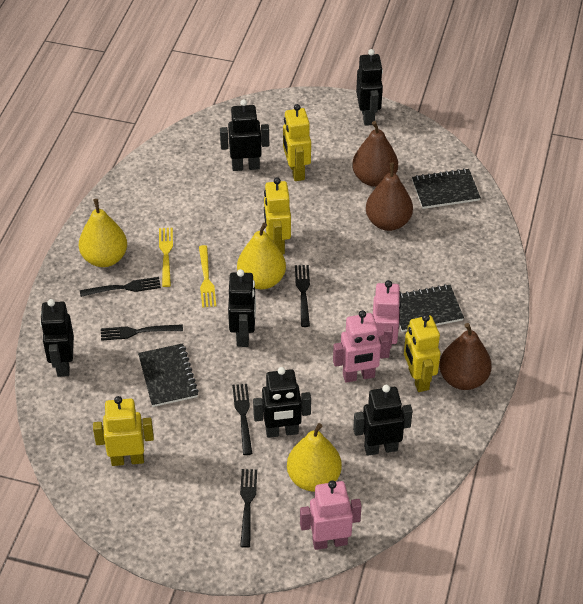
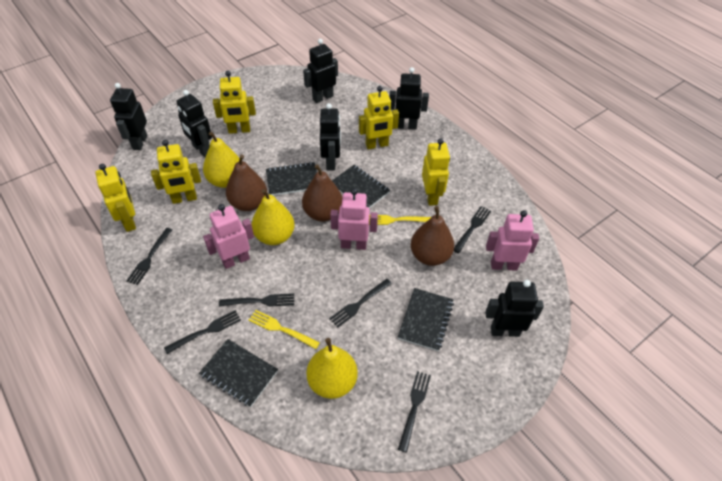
black fork: 5 -> 6
black notebook: 3 -> 4
yellow robot: 4 -> 5

